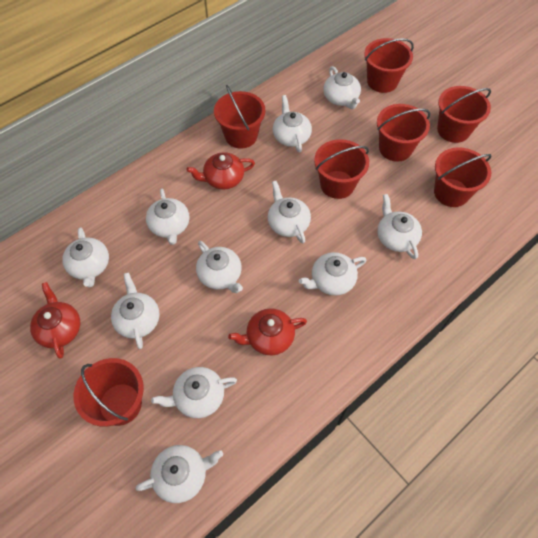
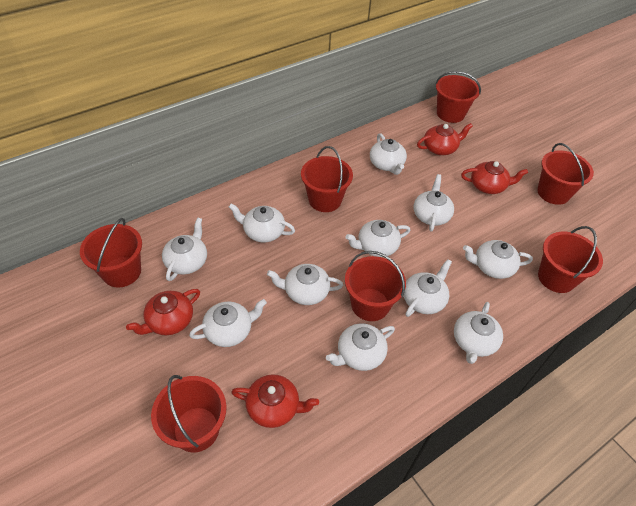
red teapot: 3 -> 4

